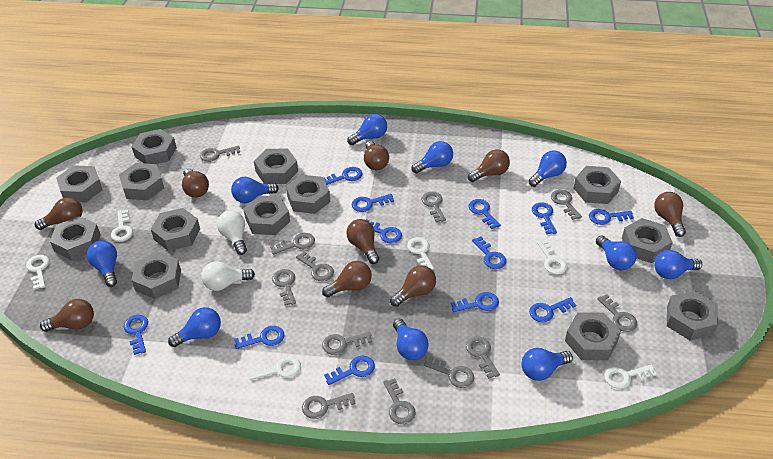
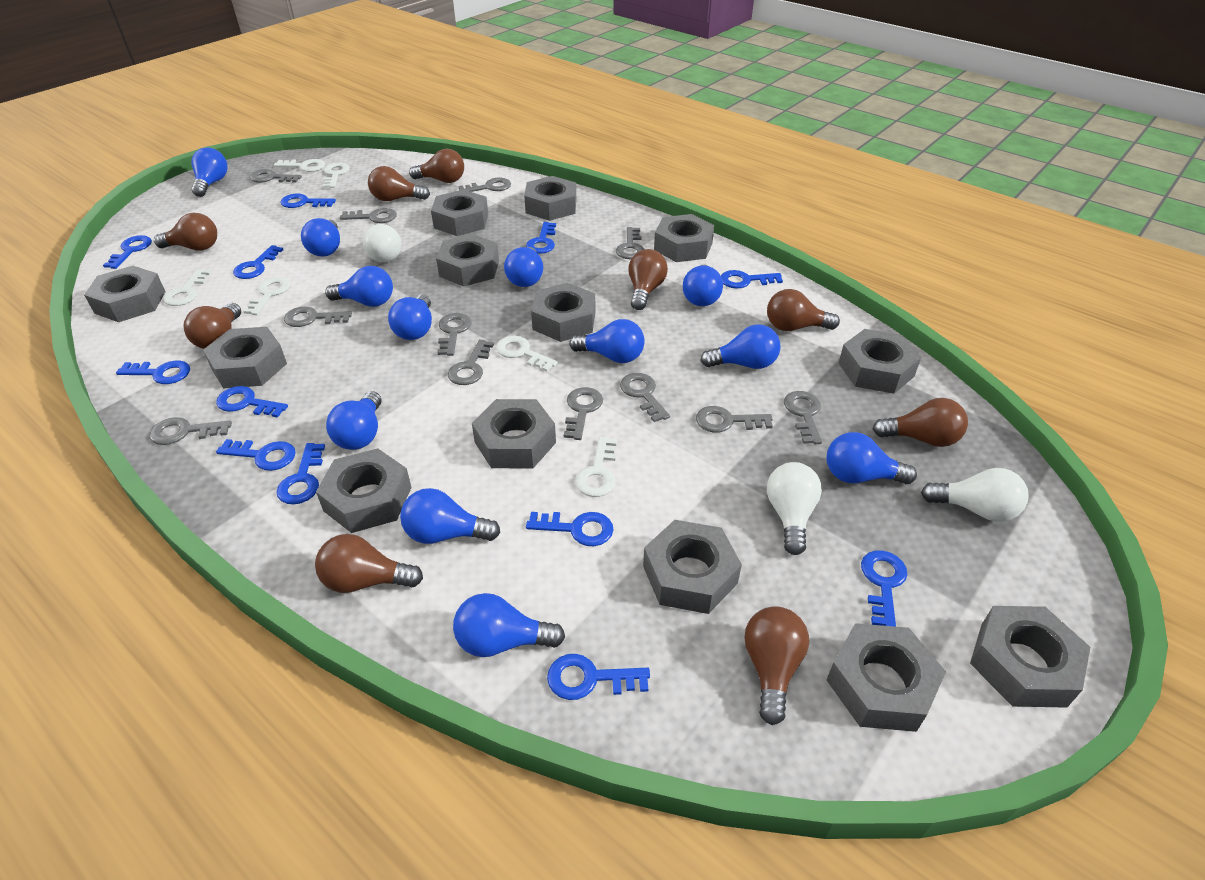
blue light bulb: 10 -> 12
white light bulb: 2 -> 3

